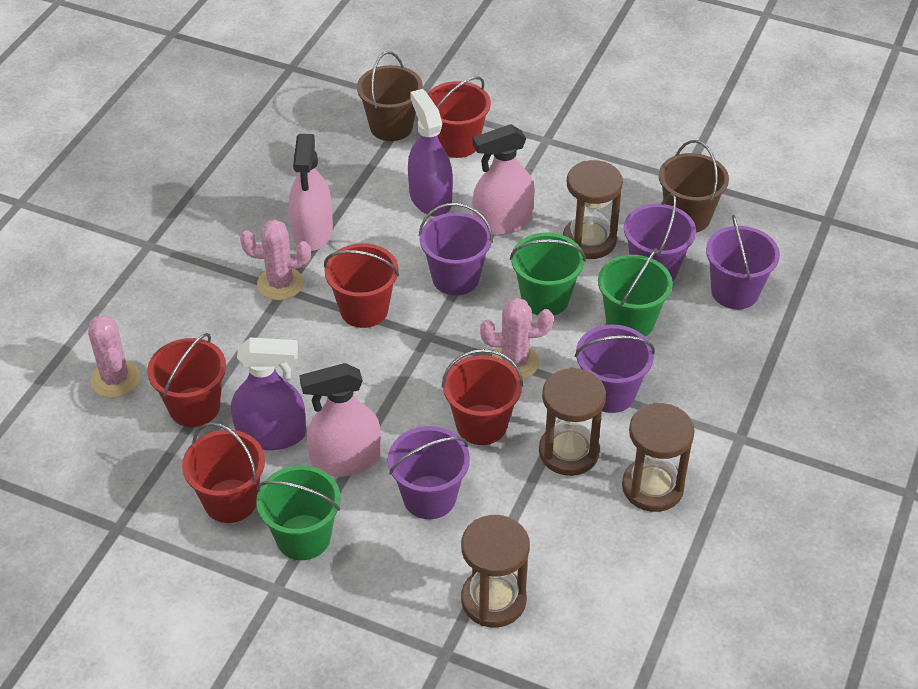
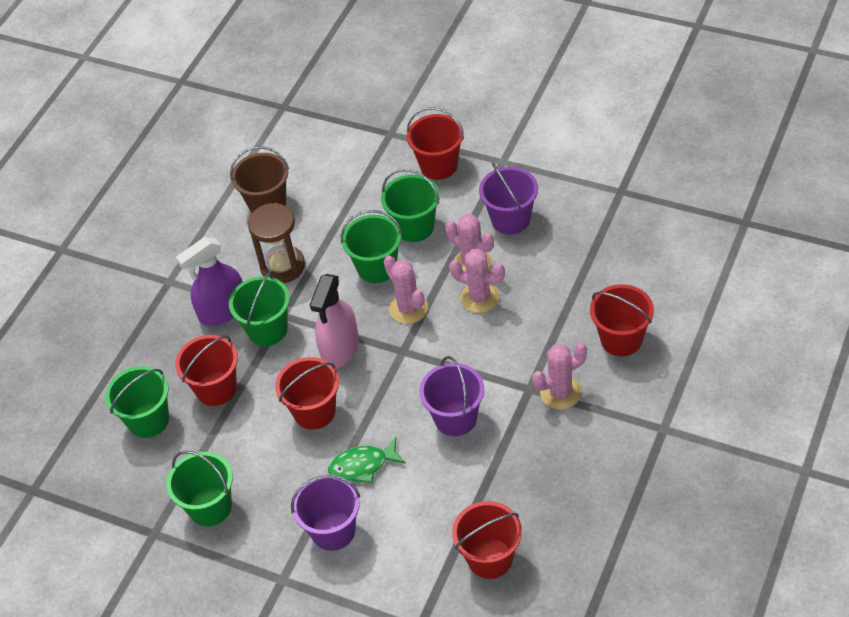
brown bucket: 2 -> 1
brown hourglass: 4 -> 1
green bucket: 3 -> 5
green fish: 0 -> 1
pink cactus: 3 -> 4
pink spray bottle: 3 -> 1
purple bucket: 5 -> 3
purple spray bottle: 2 -> 1

